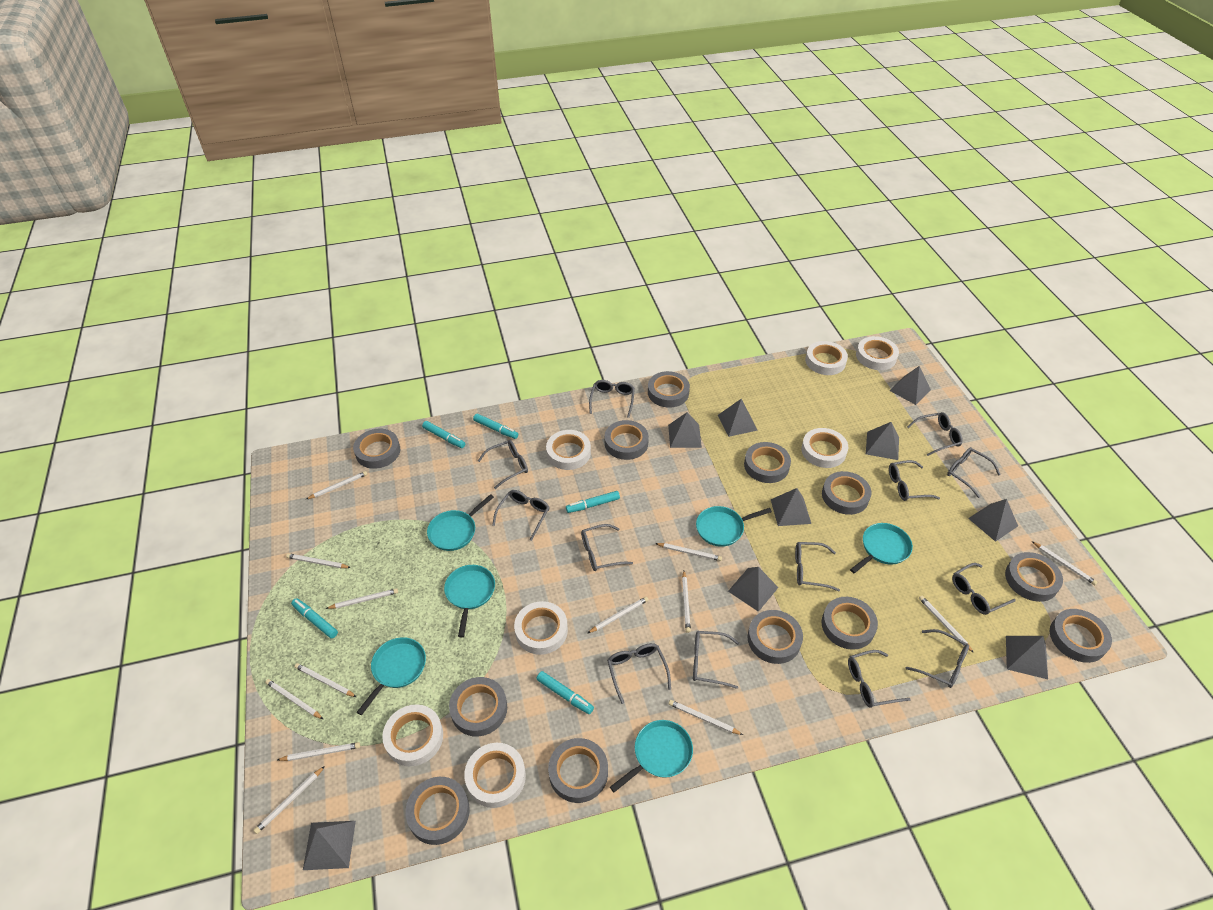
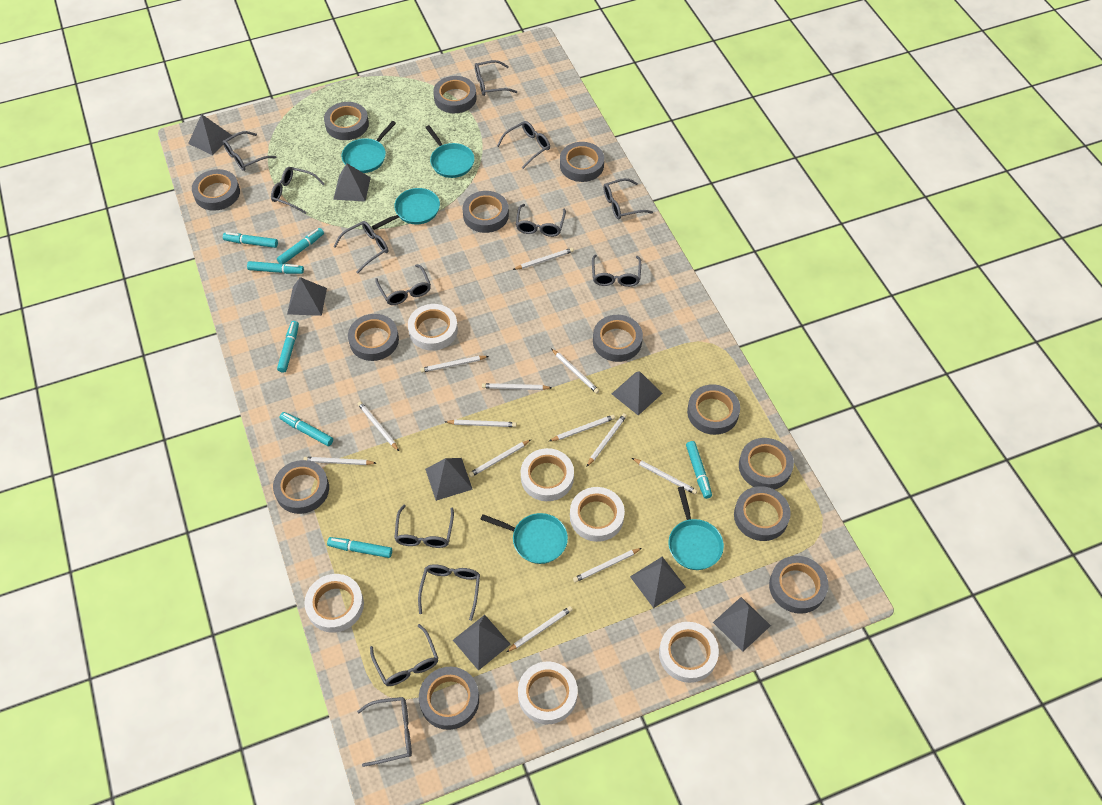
grey pyramid: 9 -> 8
grey tape: 12 -> 13
turquoise marker: 5 -> 7
turquoise pan: 6 -> 5
white tape: 7 -> 6

